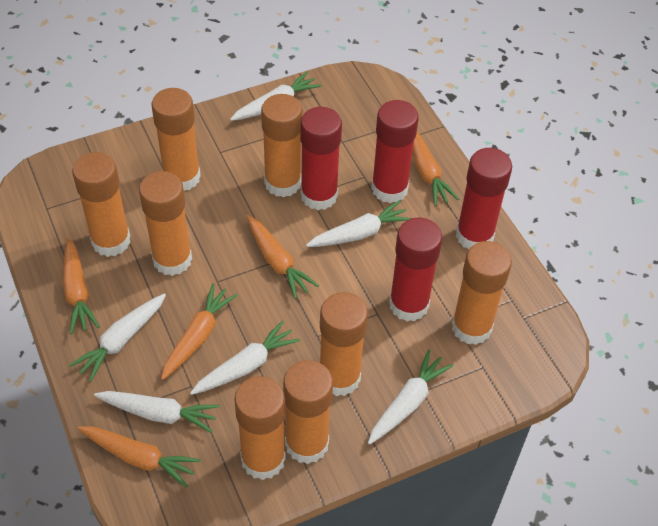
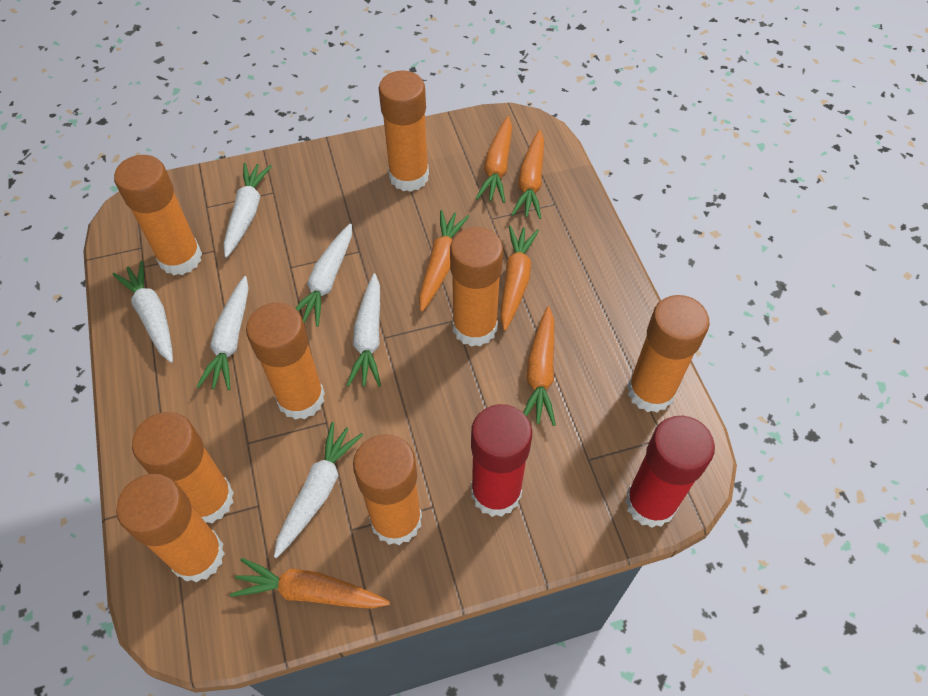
orange carrot: 5 -> 6
red glue stick: 4 -> 2

